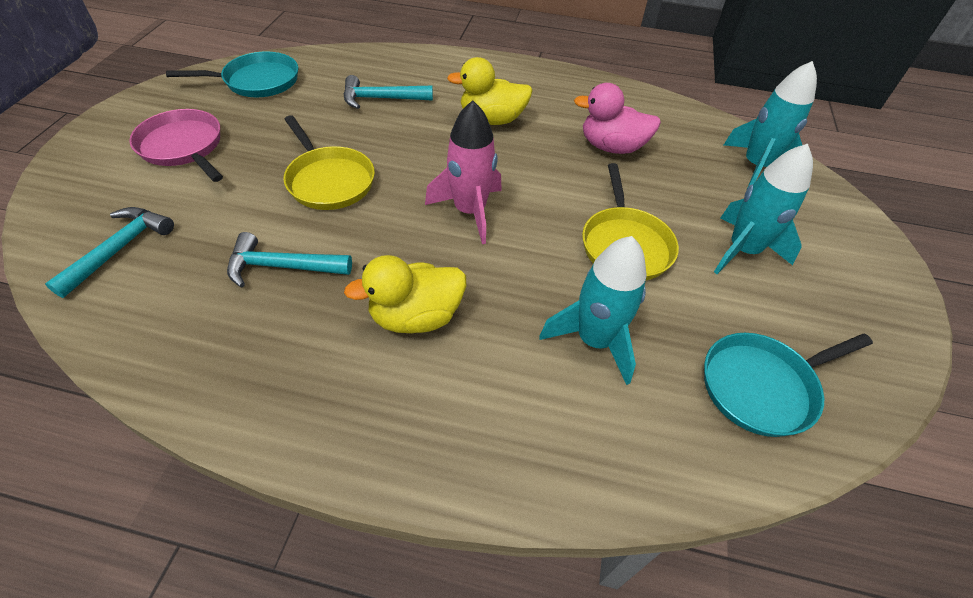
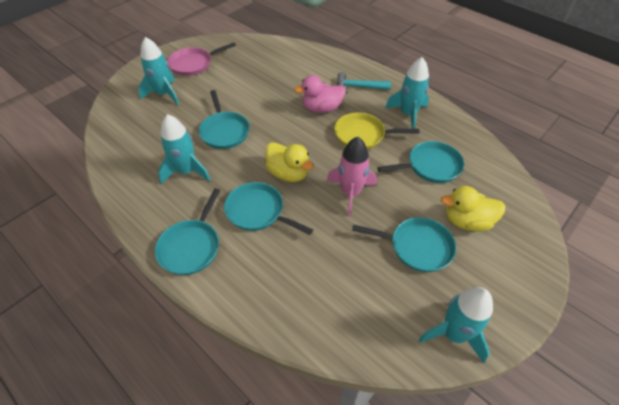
turquoise hammer: 3 -> 1
turquoise pan: 2 -> 5
turquoise rocket: 3 -> 4
yellow pan: 2 -> 1

